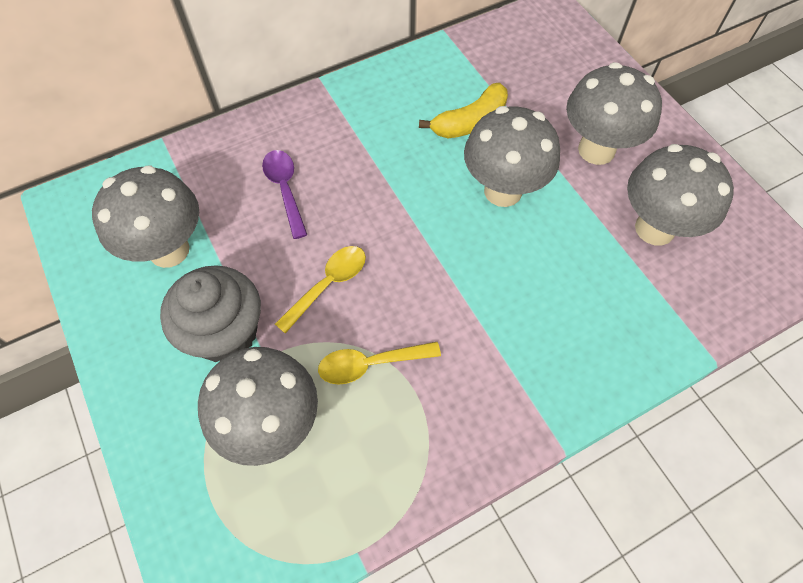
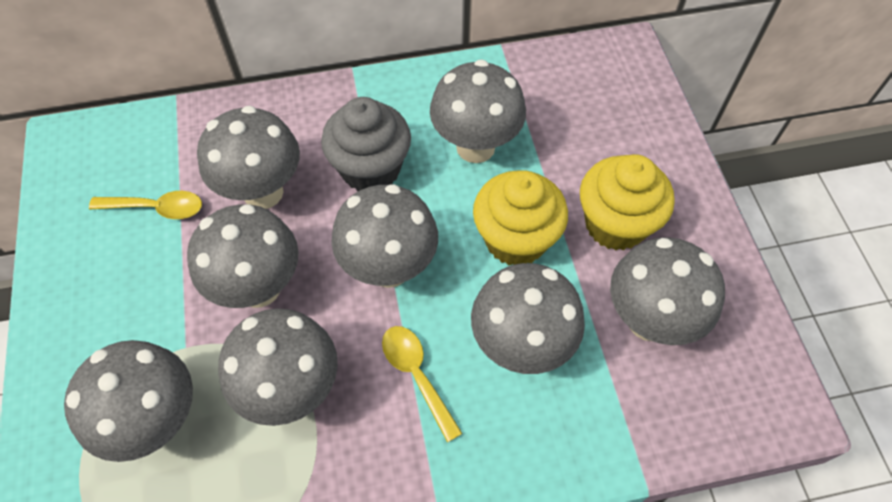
grey mushroom: 5 -> 8
purple spoon: 1 -> 0
yellow banana: 1 -> 0
yellow cupcake: 0 -> 2

